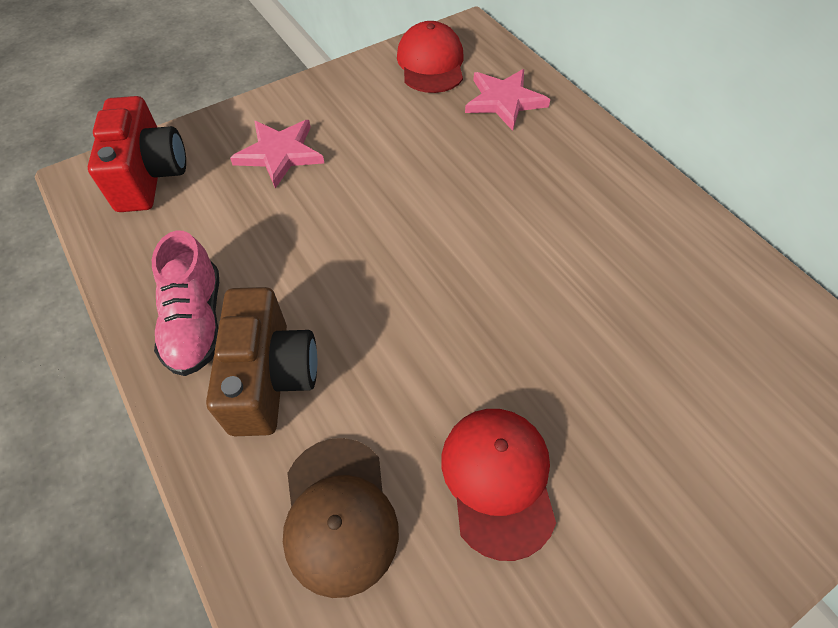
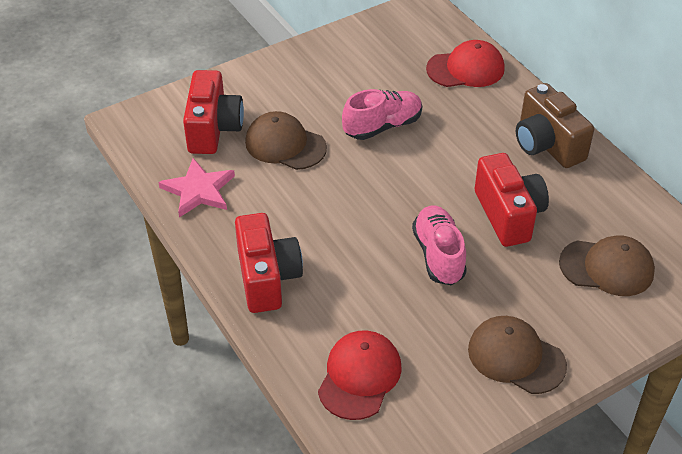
brown cap: 1 -> 3
pink shoe: 1 -> 2
pink star: 2 -> 1
red camera: 1 -> 3

